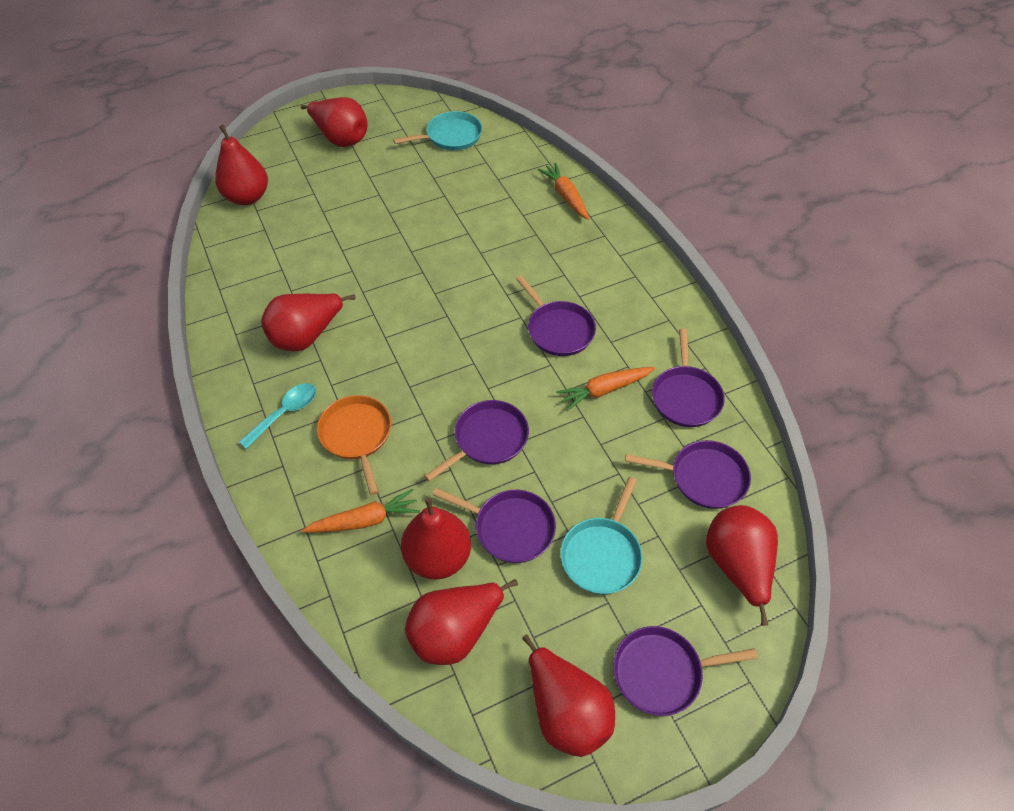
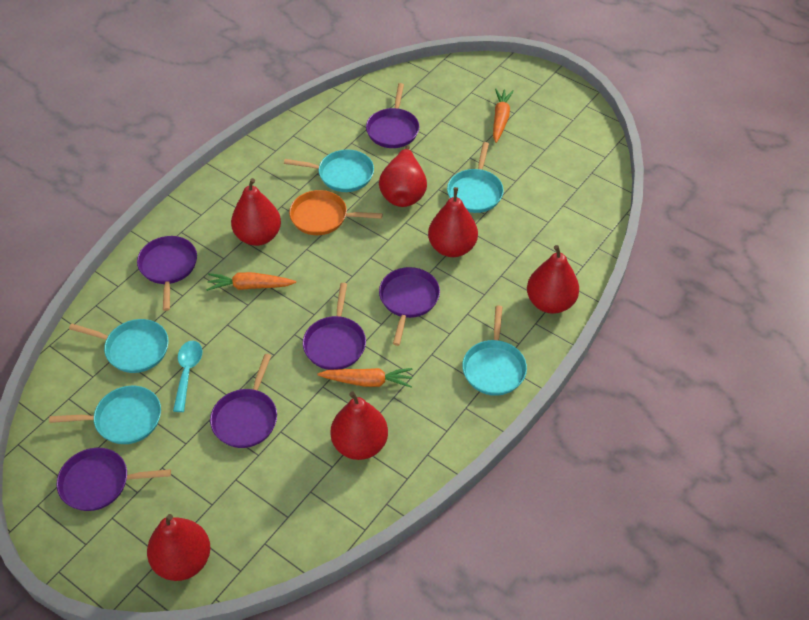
red pear: 7 -> 6
turquoise pan: 2 -> 5

